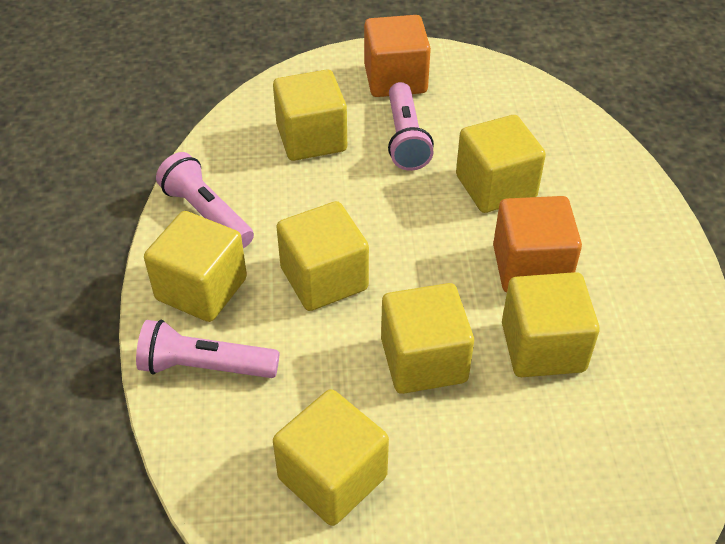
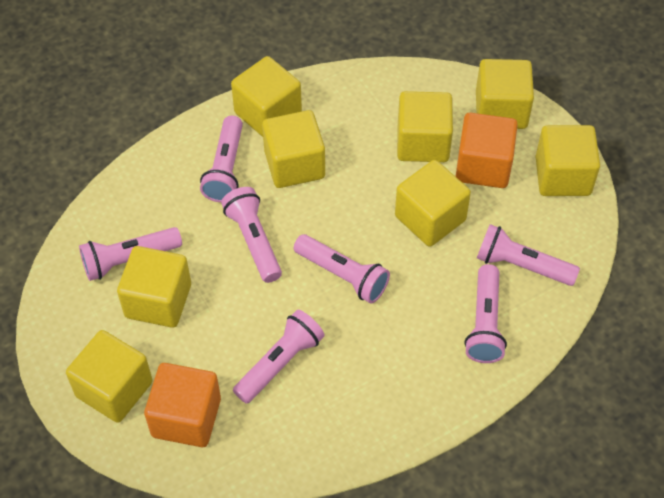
pink flashlight: 3 -> 7
yellow cube: 7 -> 8

